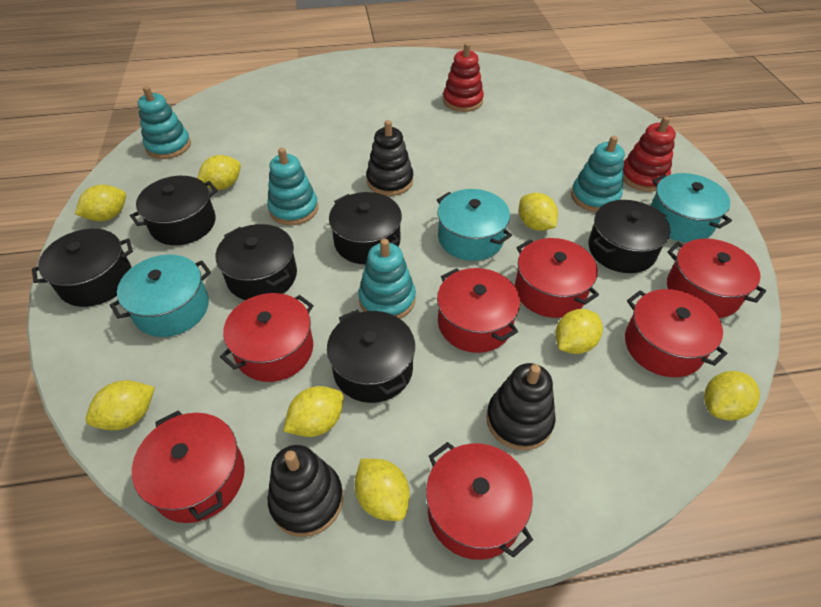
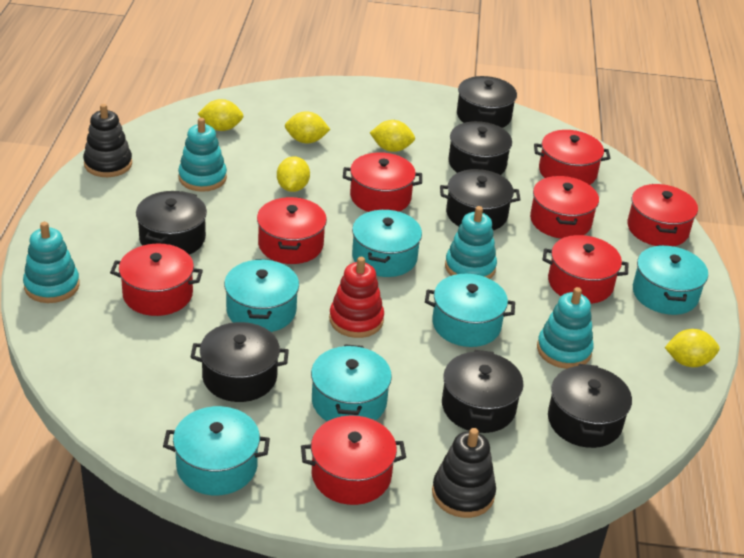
black pot: 6 -> 7
black stacking toy: 3 -> 2
red pot: 7 -> 8
red stacking toy: 2 -> 1
turquoise pot: 3 -> 6
yellow lemon: 8 -> 5

